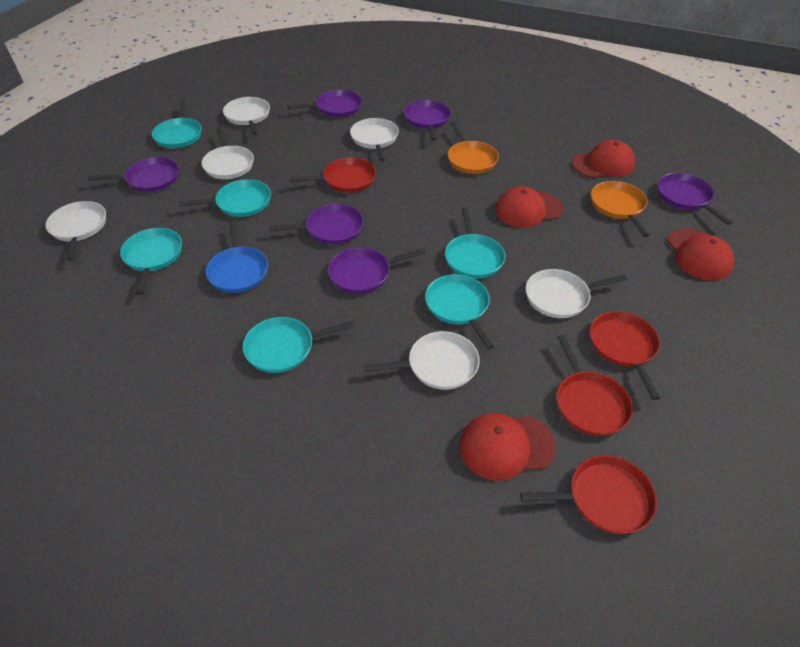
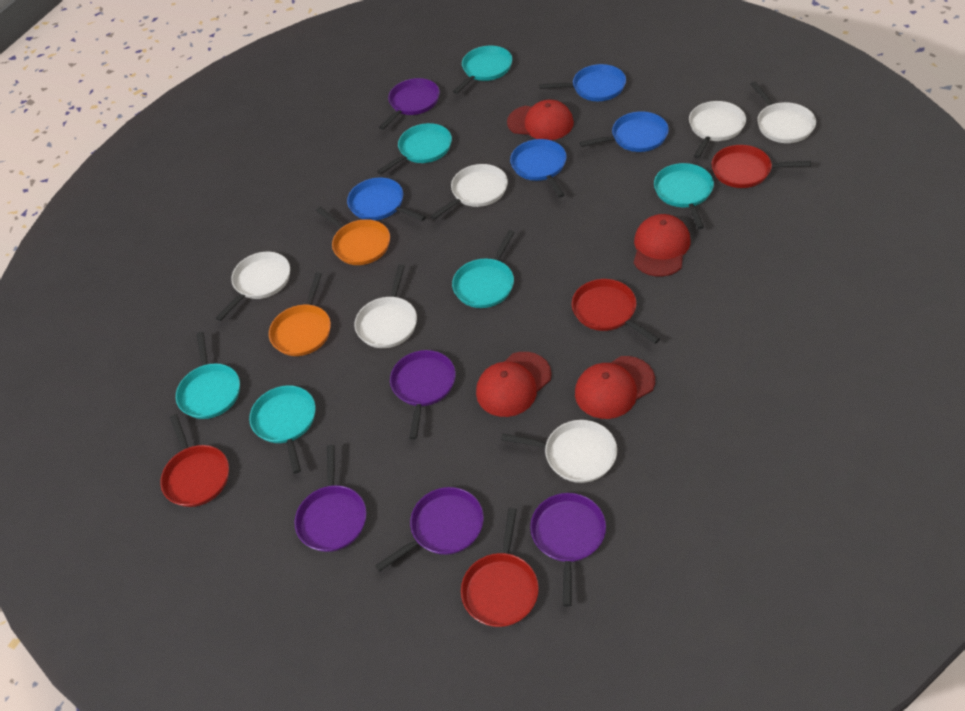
blue pan: 1 -> 4
purple pan: 6 -> 5

